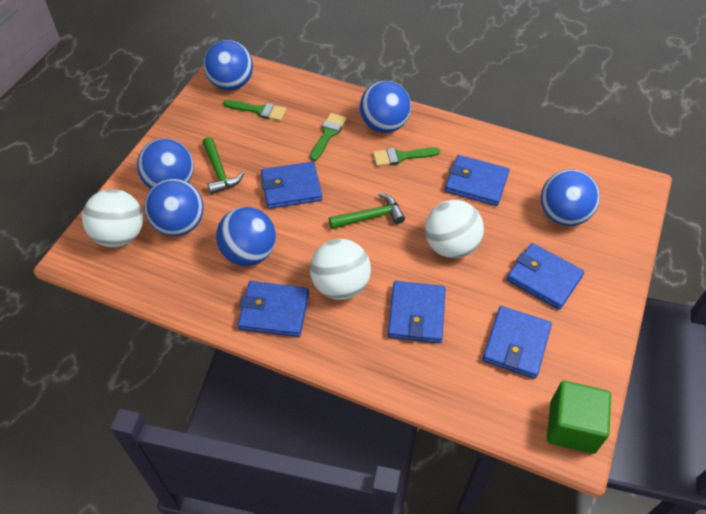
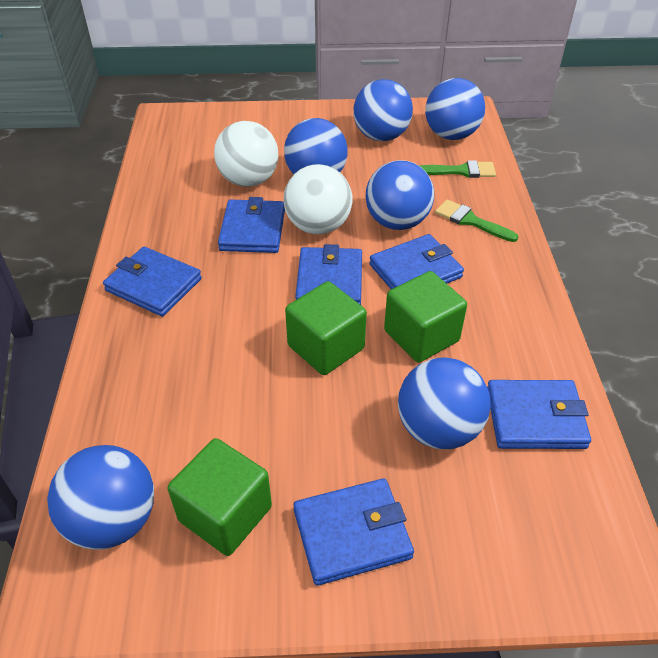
green brush: 3 -> 2
green cube: 1 -> 3
green hammer: 2 -> 0
white ball: 3 -> 2

